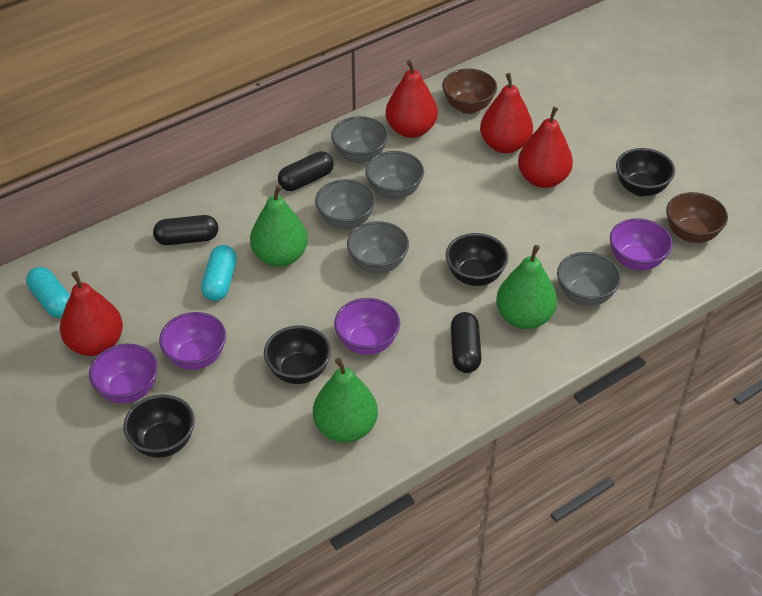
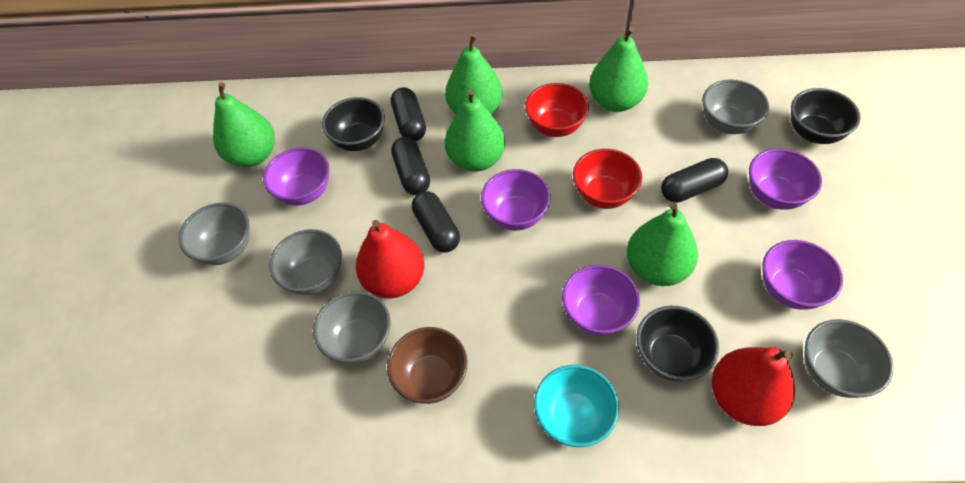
black bowl: 4 -> 3
black capsule: 3 -> 4
brown bowl: 2 -> 1
green pear: 3 -> 5
purple bowl: 4 -> 5
red bowl: 0 -> 2
red pear: 4 -> 2
turquoise bowl: 0 -> 1
turquoise capsule: 2 -> 0

